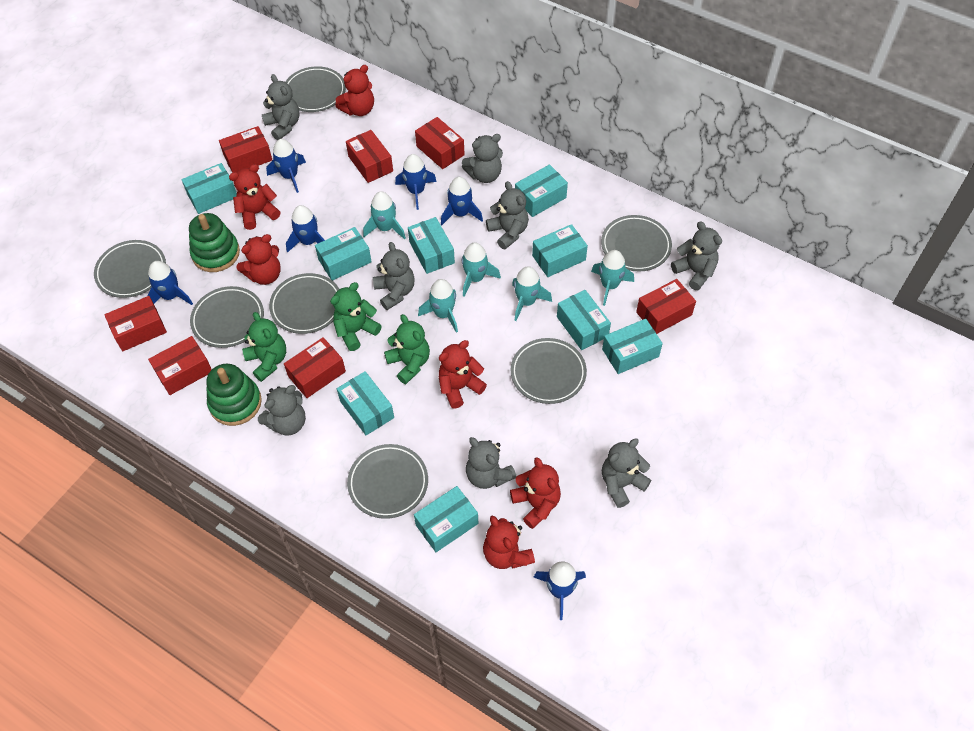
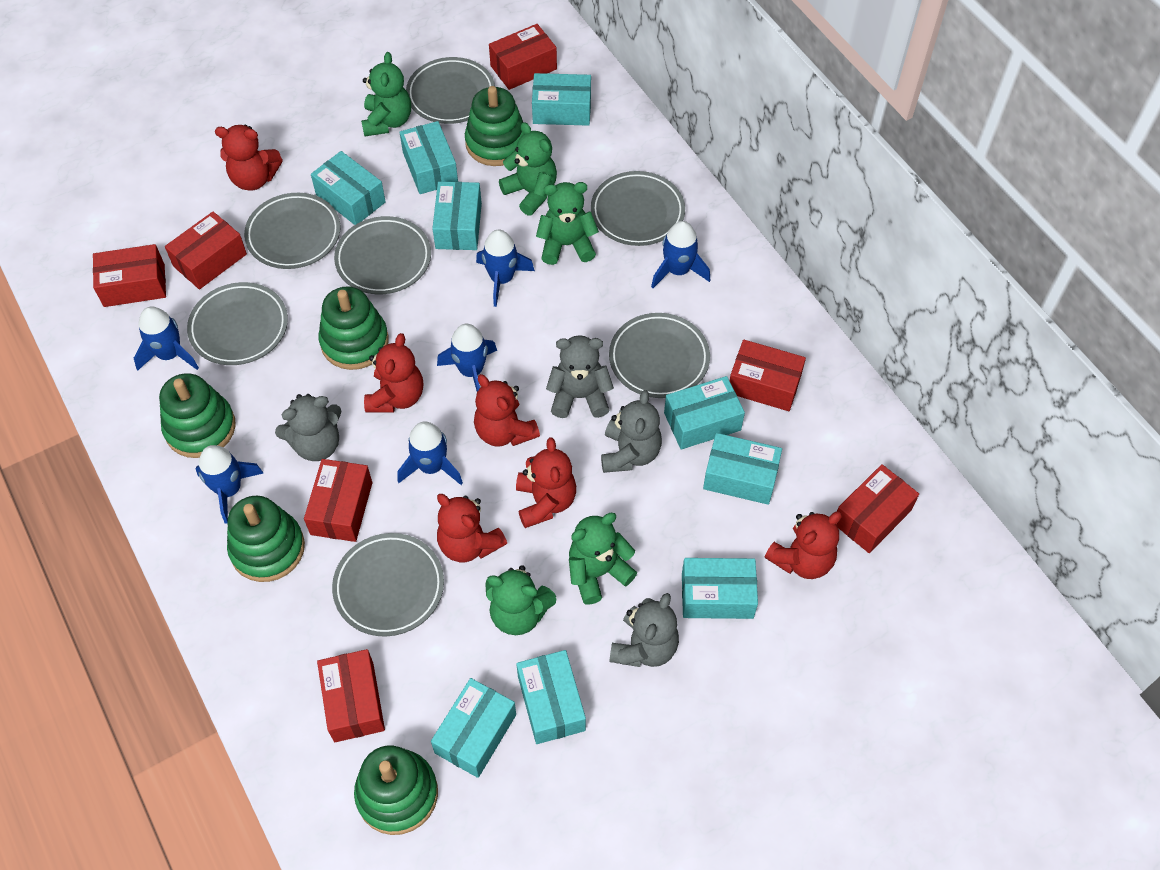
green stacking toy: 2 -> 5
green teddy bear: 3 -> 5
grey teddy bear: 8 -> 4
turquoise rocket: 5 -> 0

